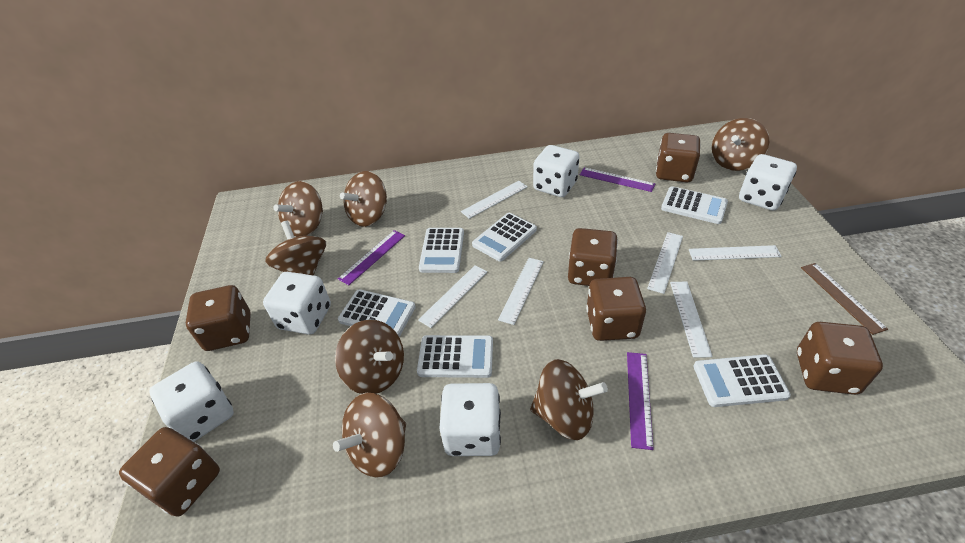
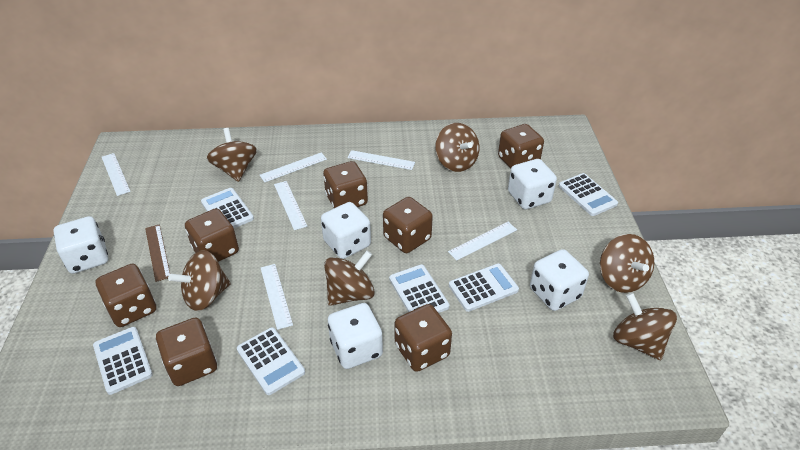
brown dice: 6 -> 7
brown spinning top: 7 -> 6
purple ruler: 3 -> 0

